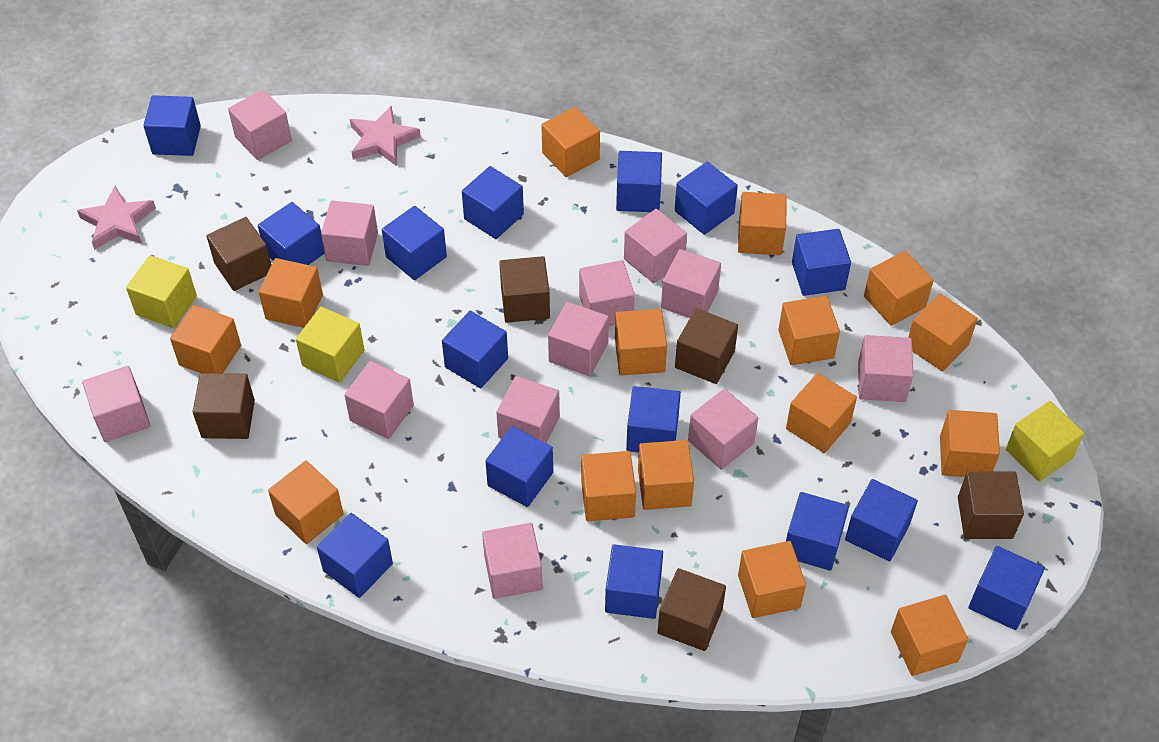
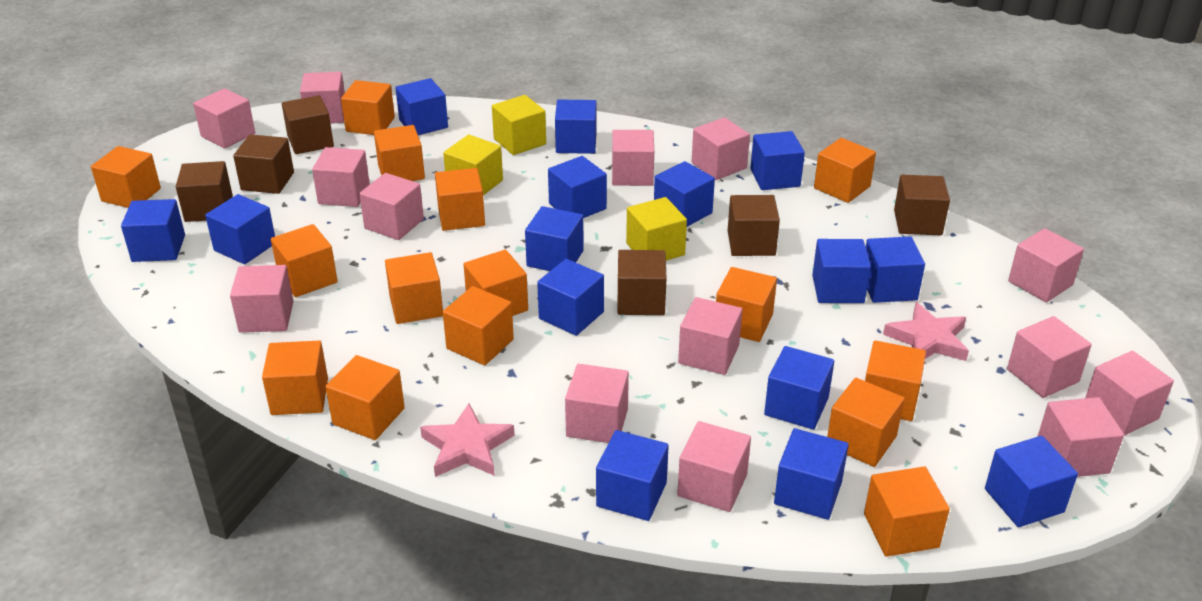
pink cube: 12 -> 14

